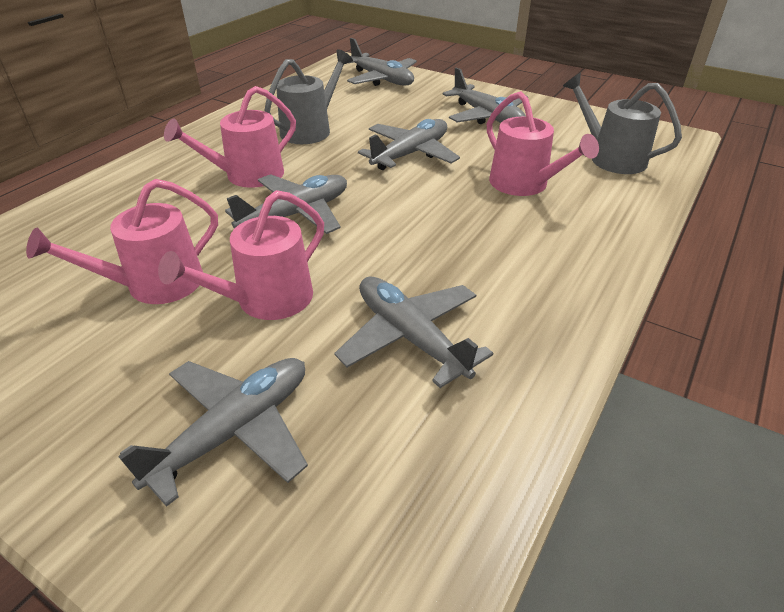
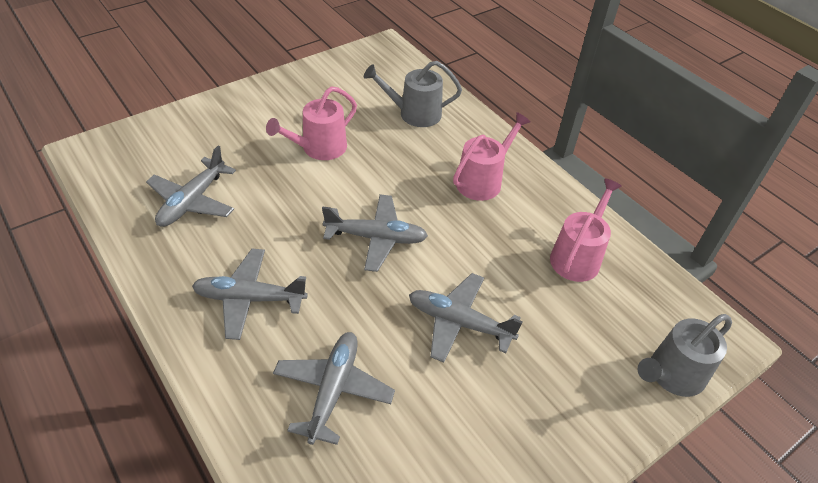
grey plane: 6 -> 5
pink watering can: 4 -> 3

